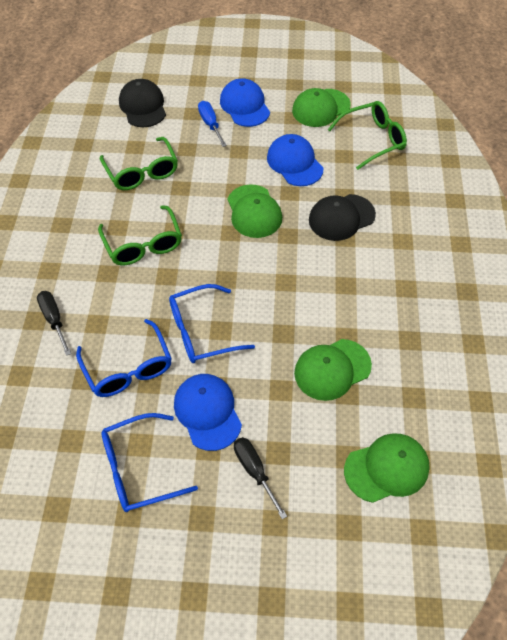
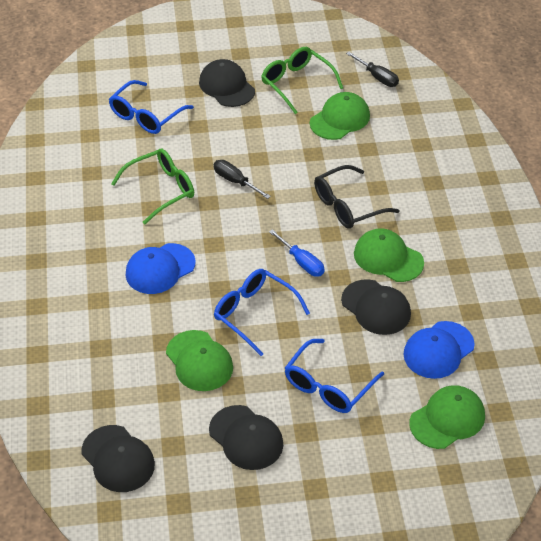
black cap: 2 -> 4
black glasses: 0 -> 1
blue cap: 3 -> 2
green glasses: 3 -> 2

